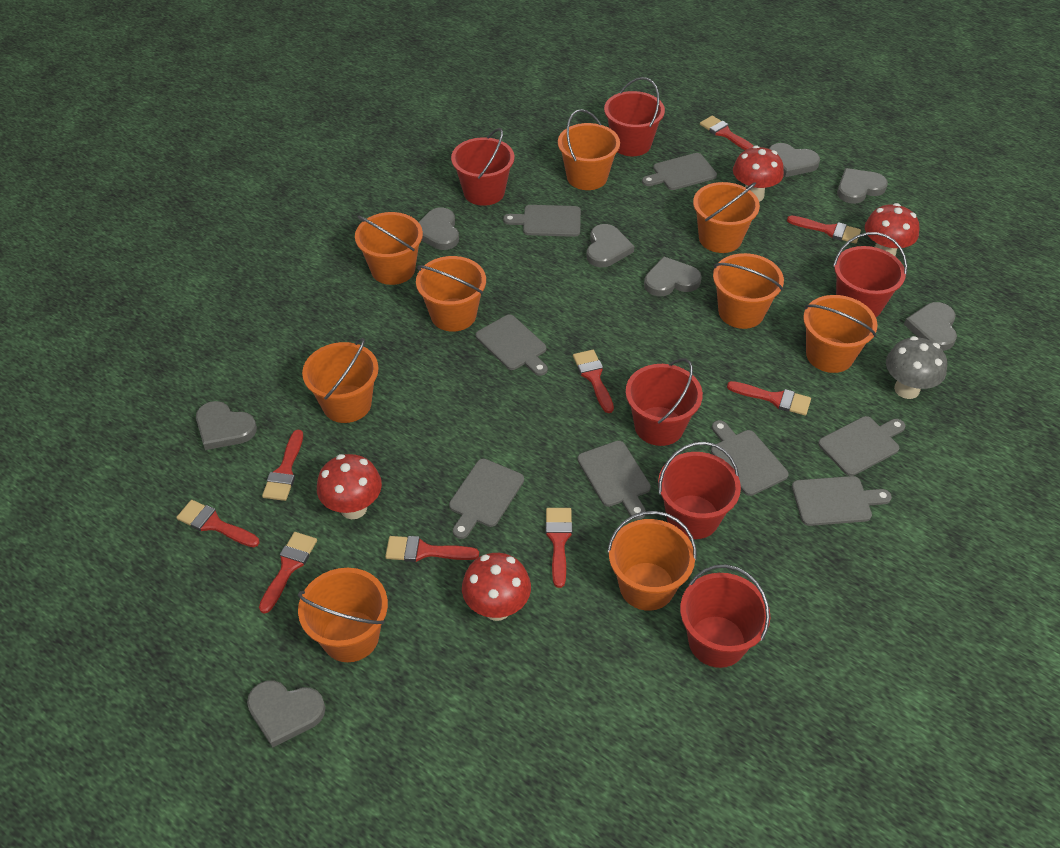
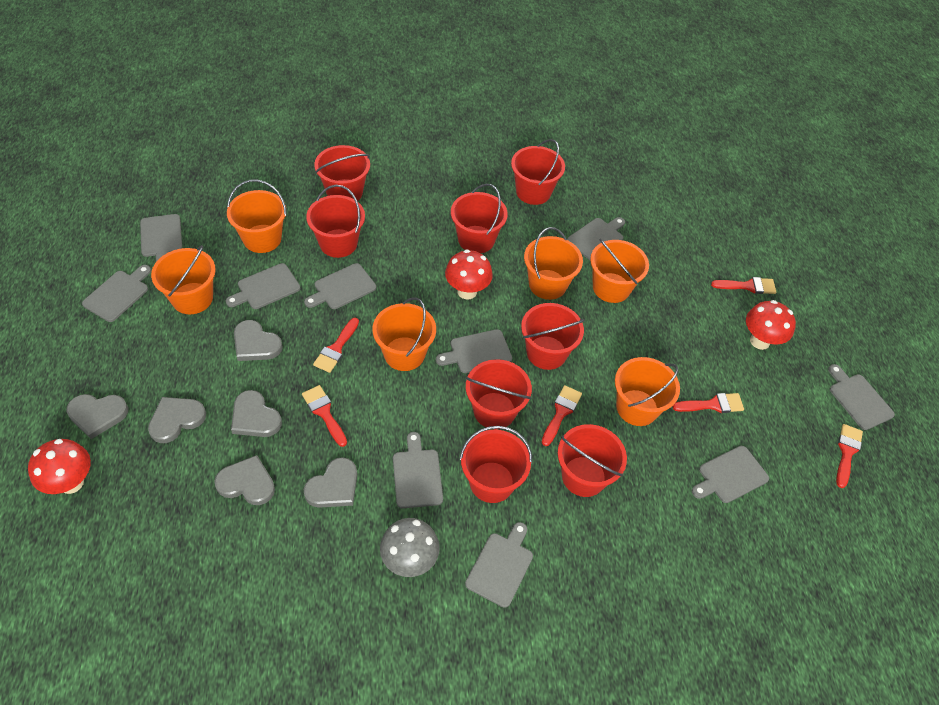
grey cutting board: 8 -> 10
grey heart: 8 -> 6
orange bucket: 9 -> 6
red brush: 9 -> 6
red bucket: 6 -> 8
red mushroom: 4 -> 3

